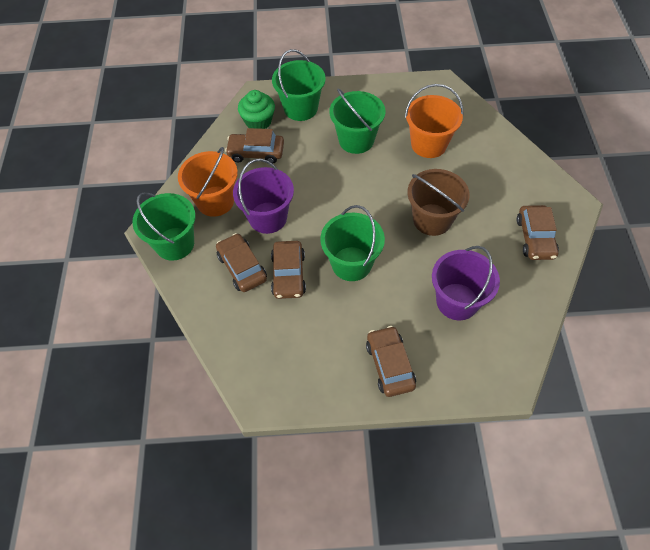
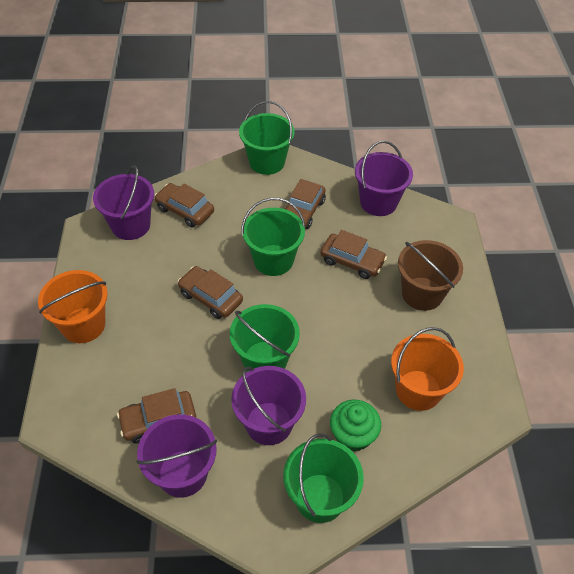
purple bucket: 2 -> 4

